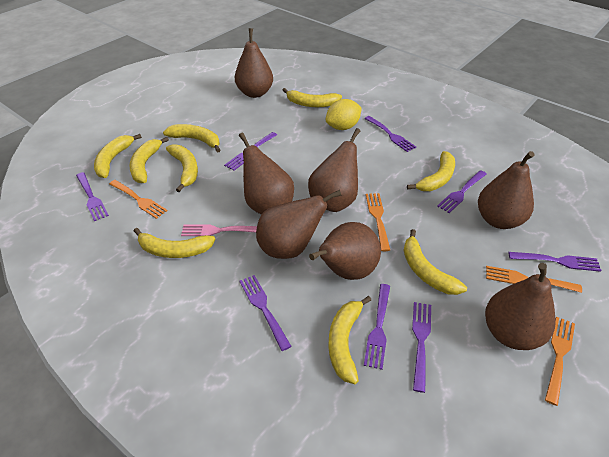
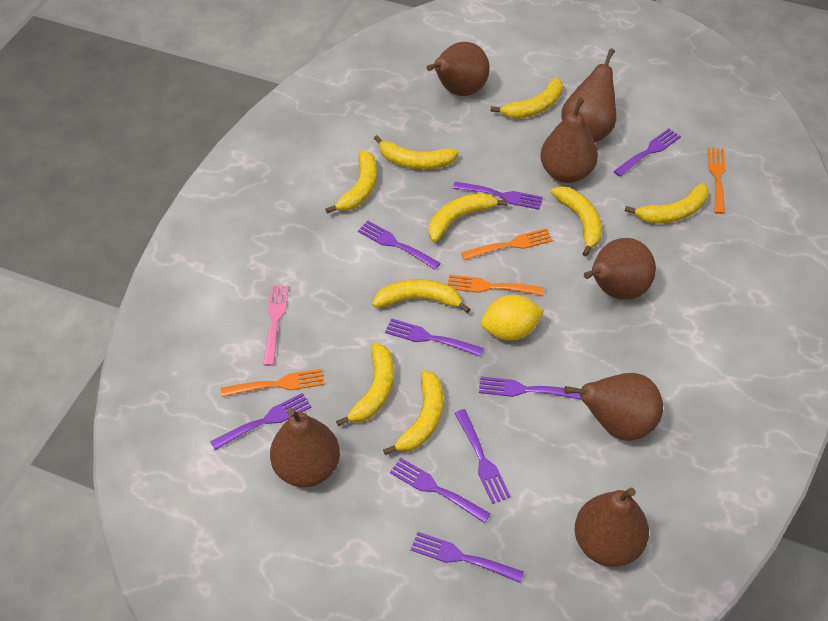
purple fork: 8 -> 9

